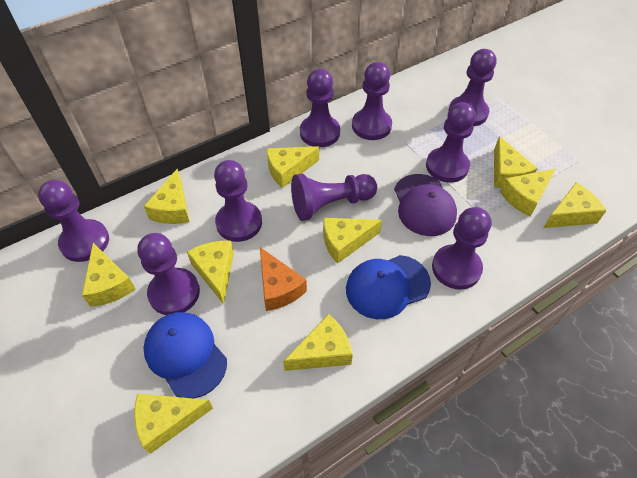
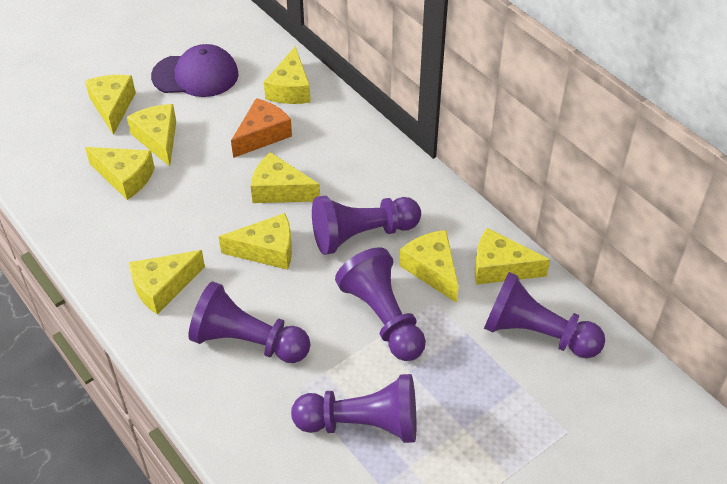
blue cap: 2 -> 0
purple pawn: 9 -> 5
yellow cheese: 10 -> 9

